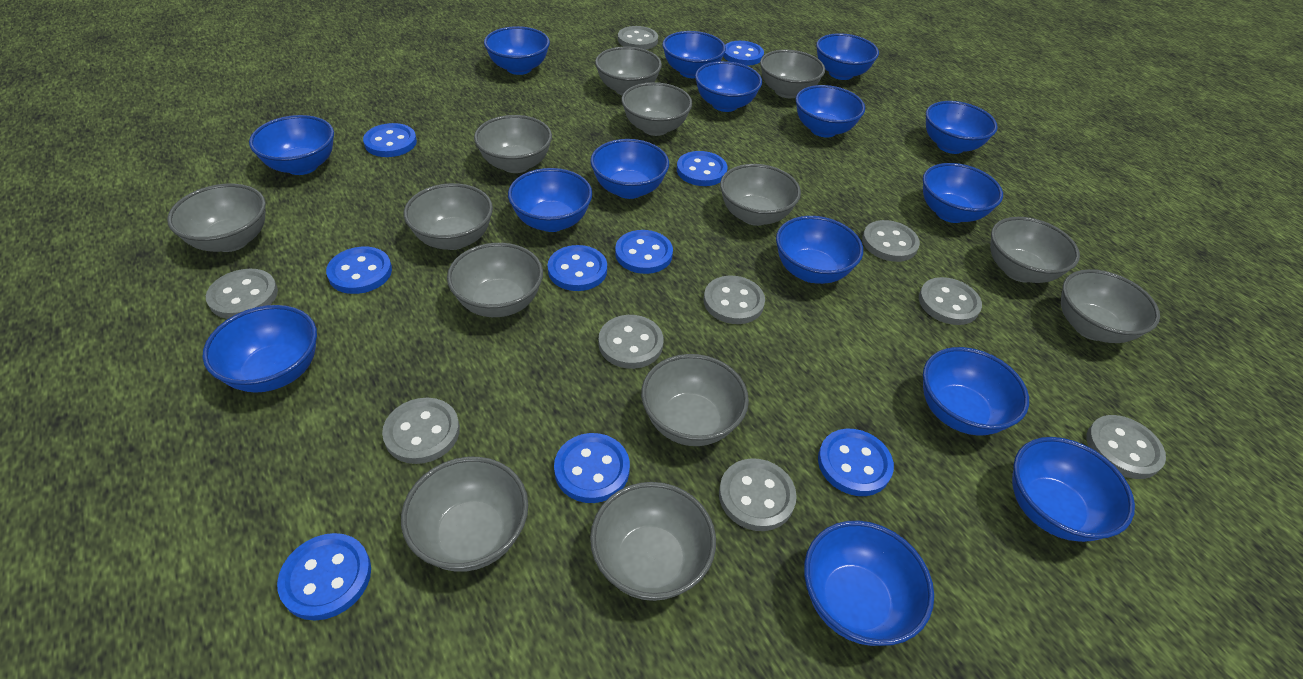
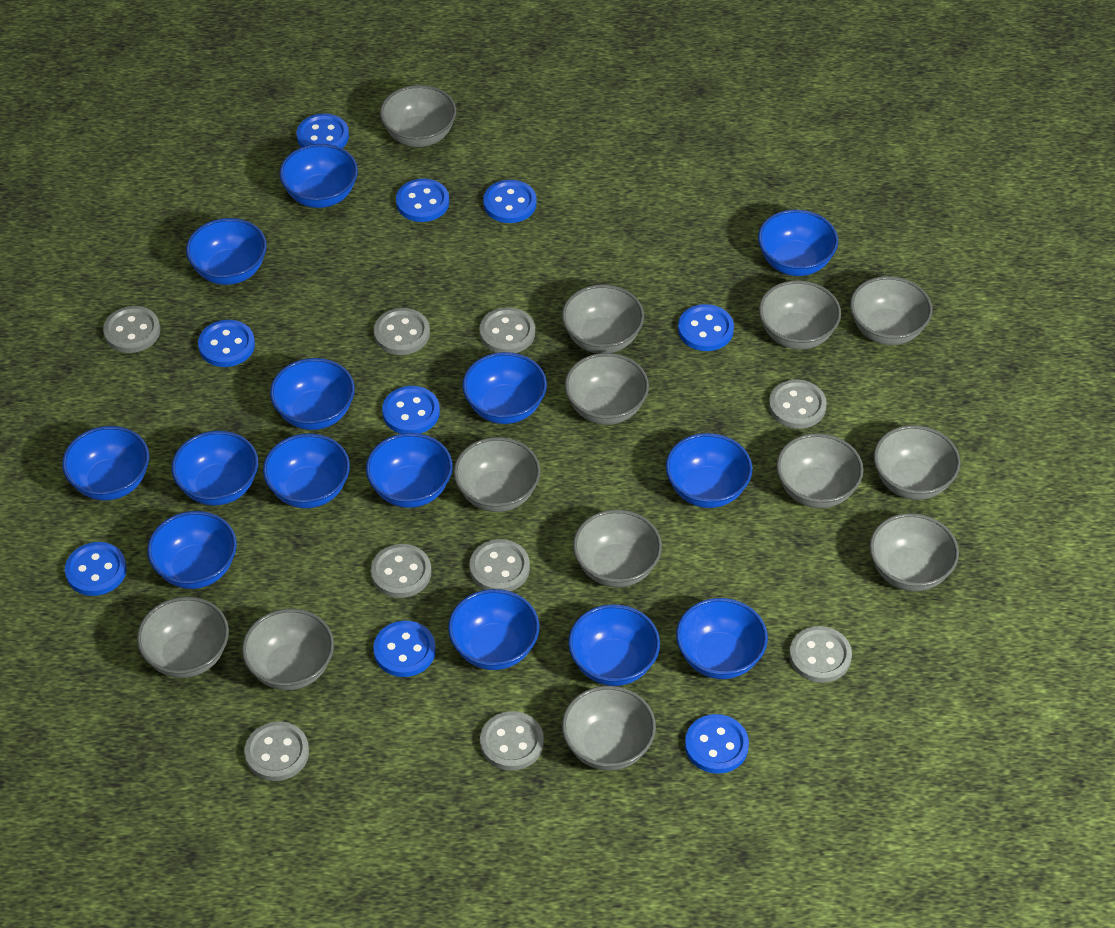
blue bowl: 15 -> 14

